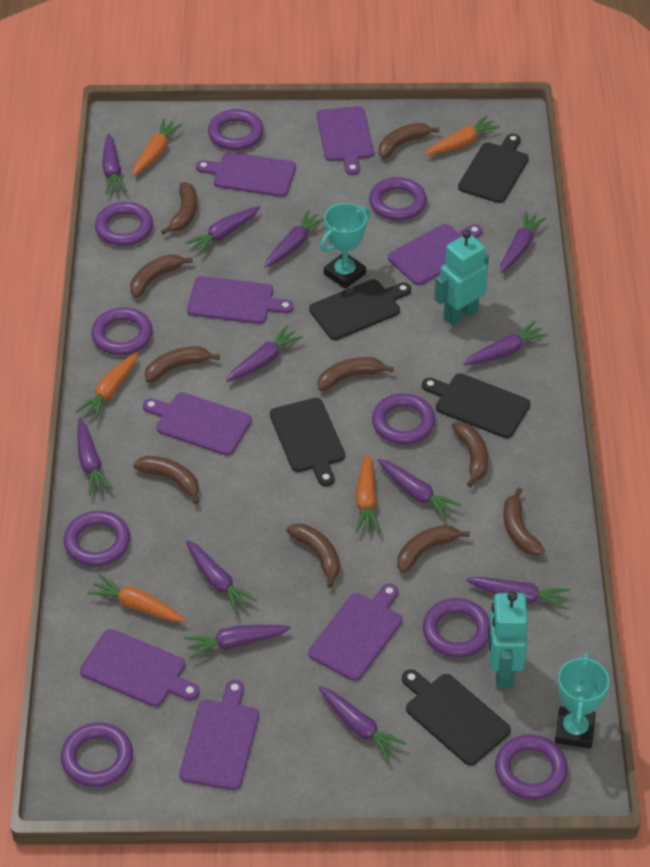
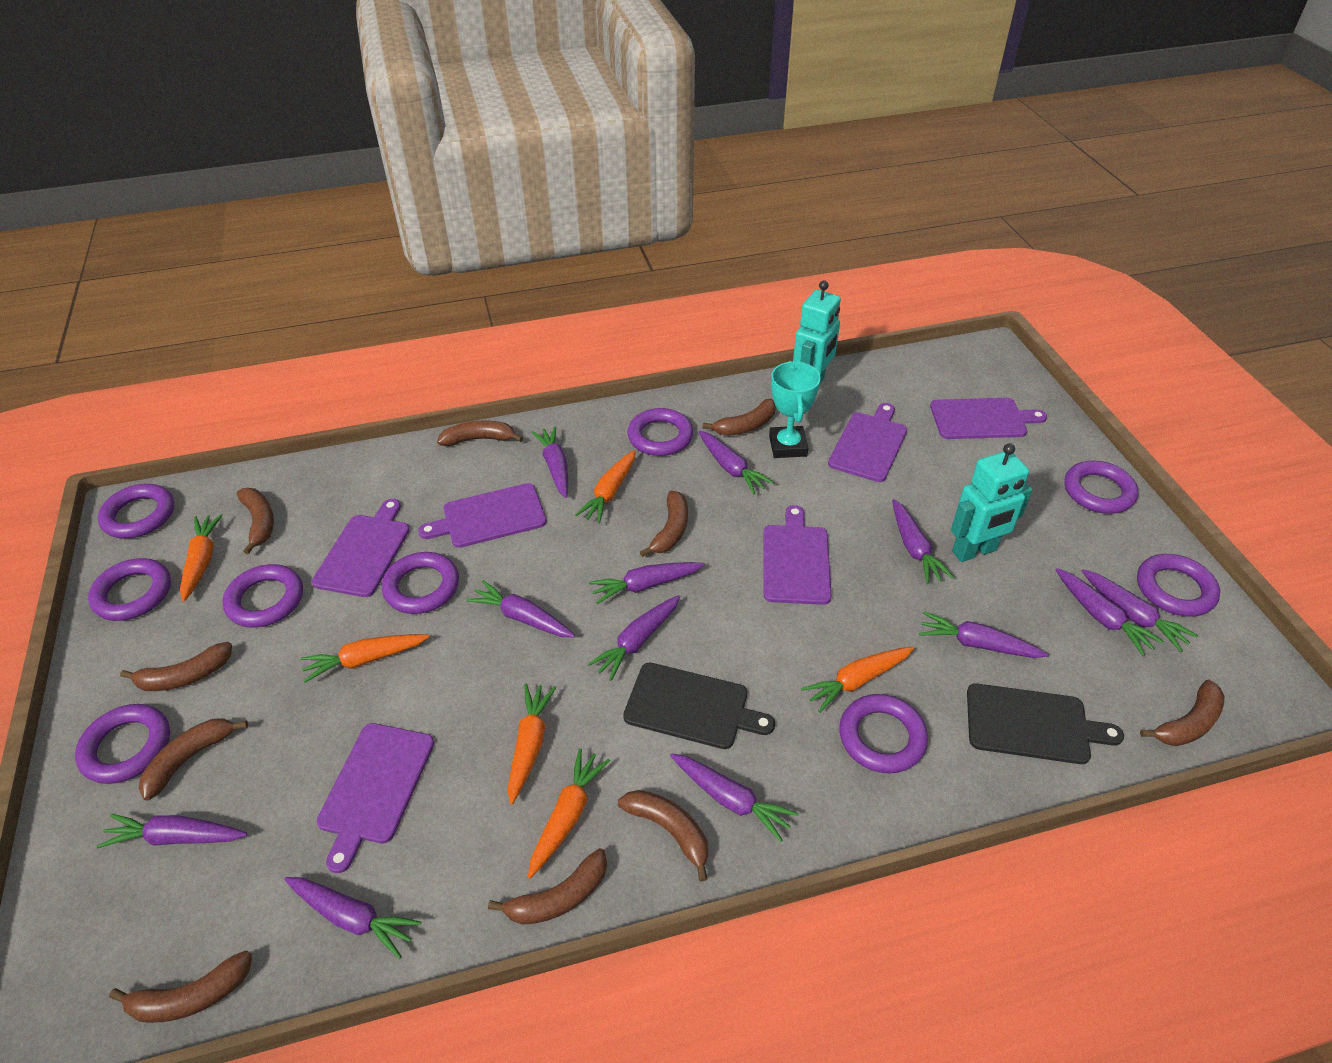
black cutting board: 5 -> 2
orange carrot: 5 -> 6
purple cutting board: 8 -> 6
turquoise trophy: 2 -> 1

